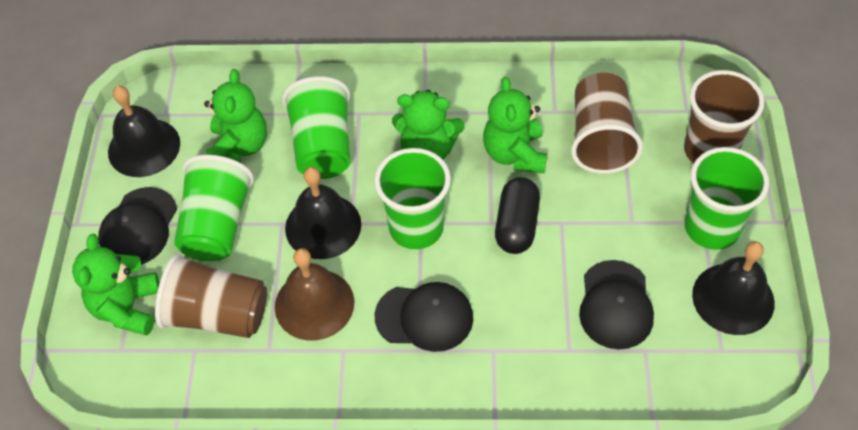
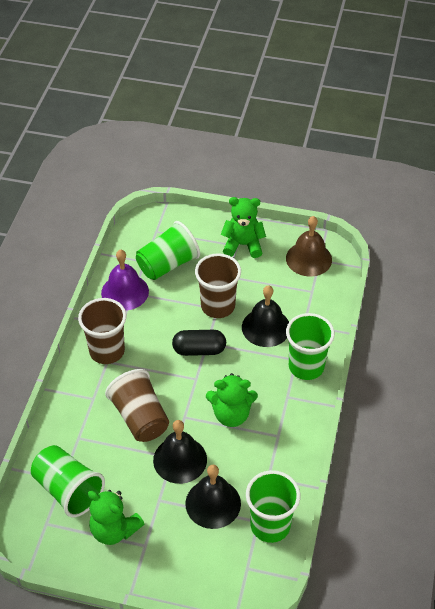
black cap: 3 -> 0
green teddy bear: 4 -> 3
purple bell: 0 -> 1

